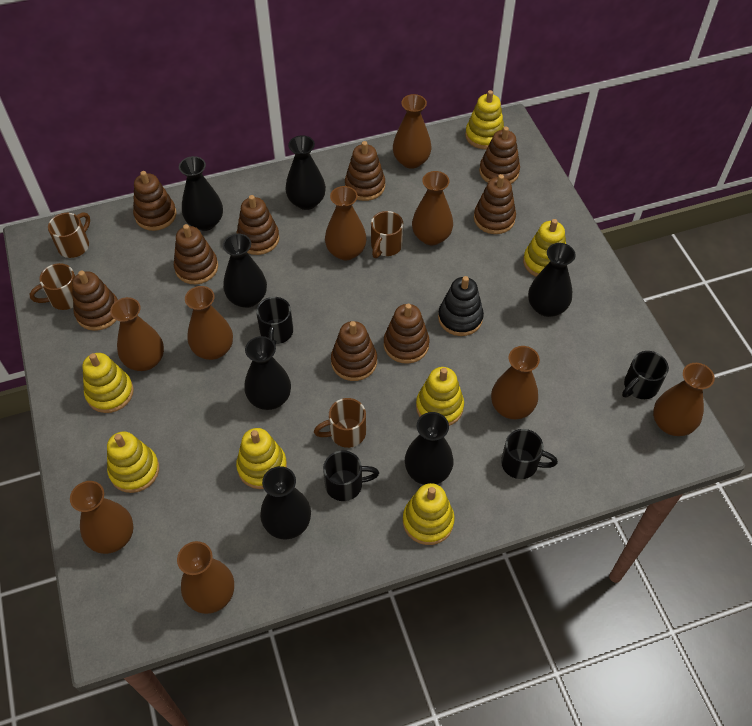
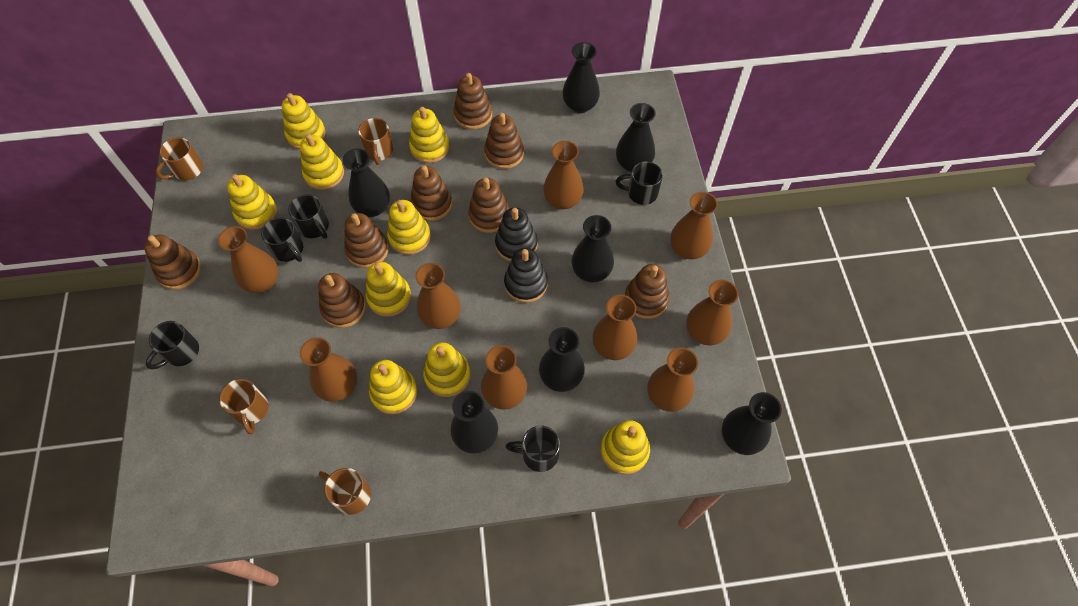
black mug: 4 -> 5
black stacking toy: 1 -> 2
brown stacking toy: 9 -> 8
yellow stacking toy: 7 -> 9

